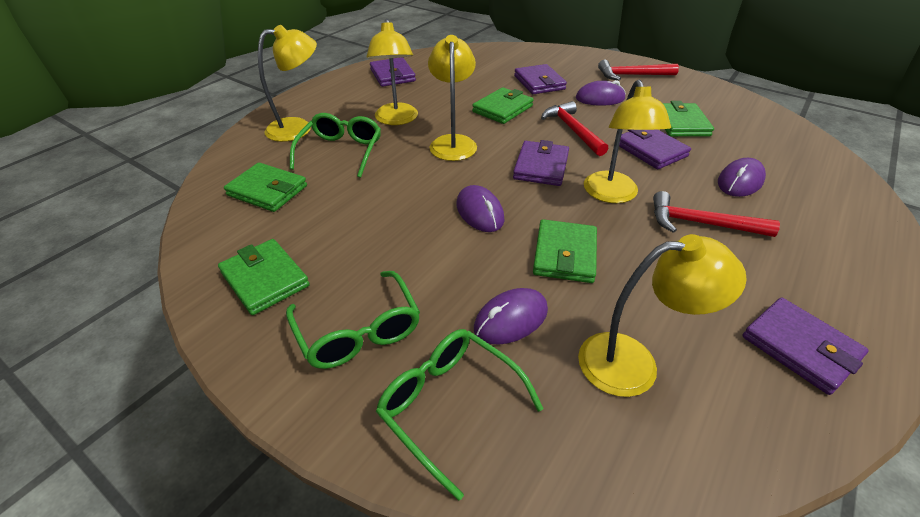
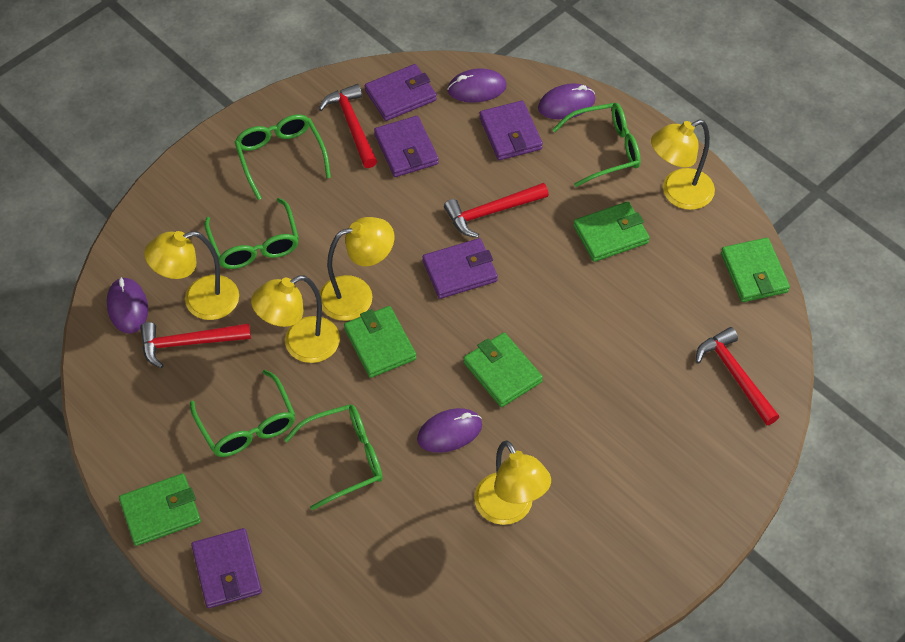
green glasses: 3 -> 5
red hammer: 3 -> 4

